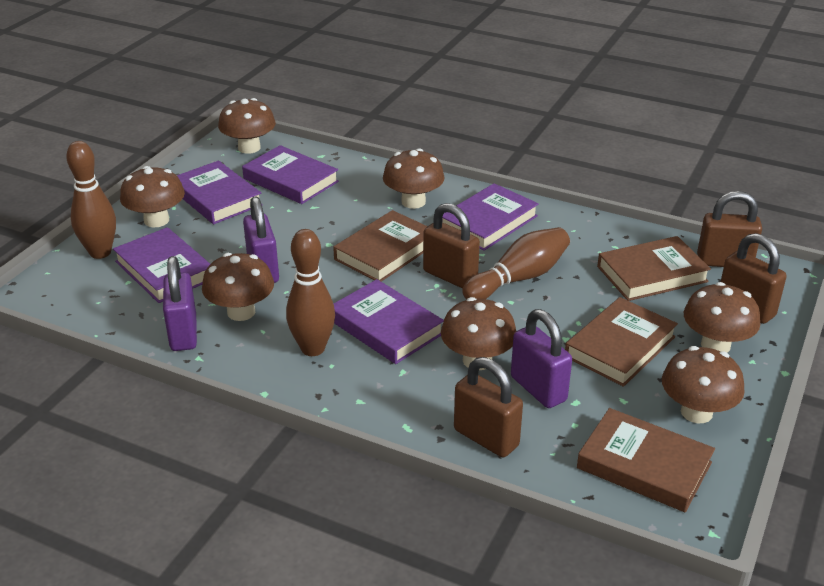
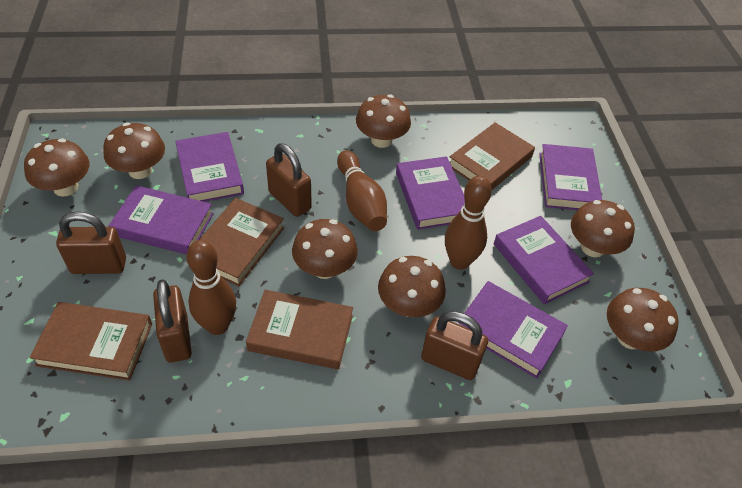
purple book: 5 -> 6
purple padlock: 3 -> 0

